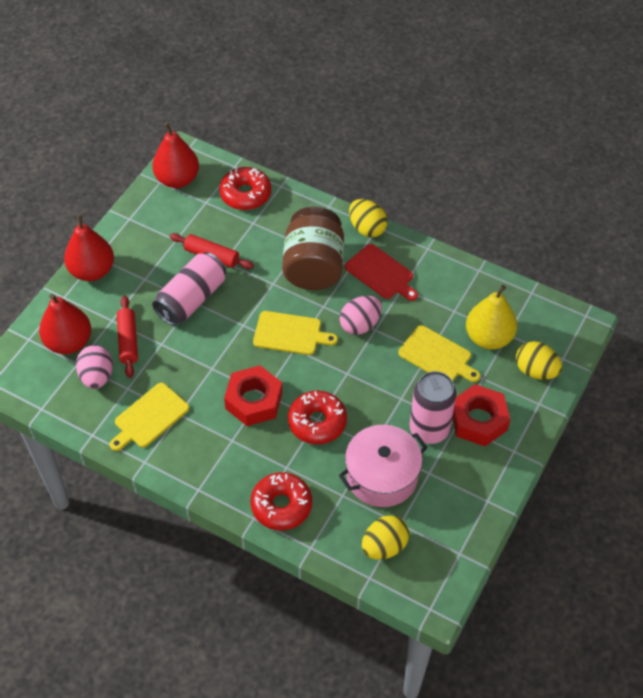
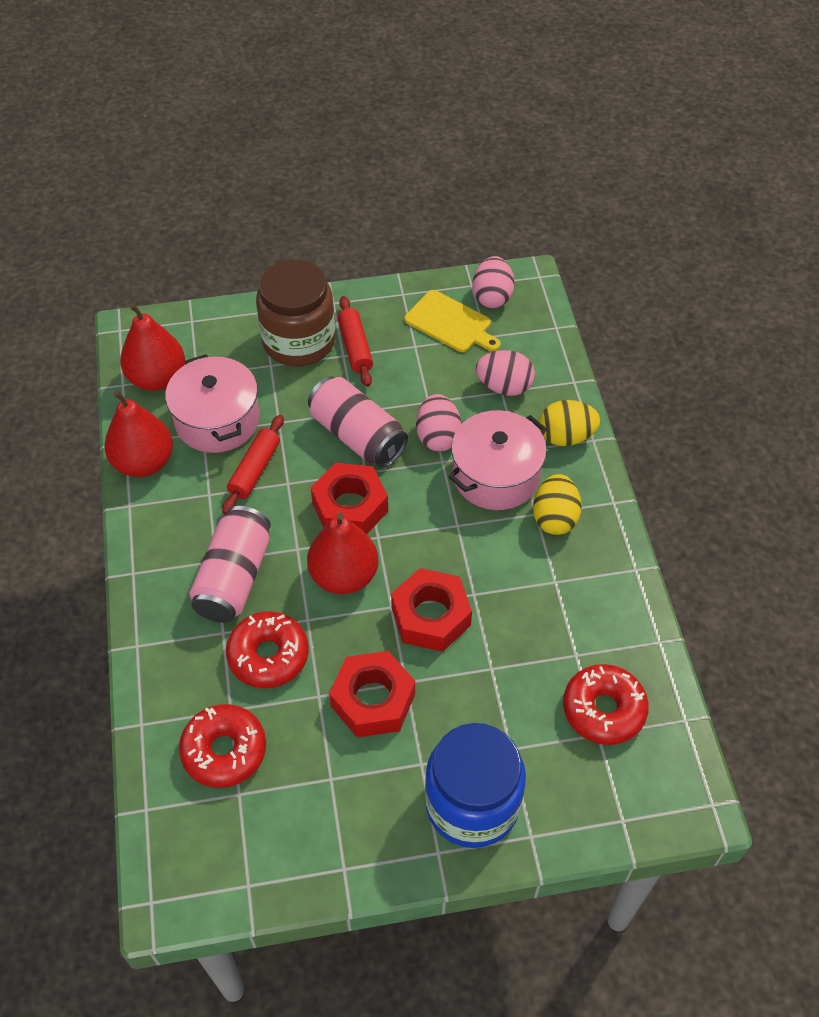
blue jar: 0 -> 1
pink egg: 2 -> 3
pink pot: 1 -> 2
red cutting board: 1 -> 0
red nut: 2 -> 3
yellow cutting board: 3 -> 1
yellow egg: 3 -> 2
yellow pear: 1 -> 0

